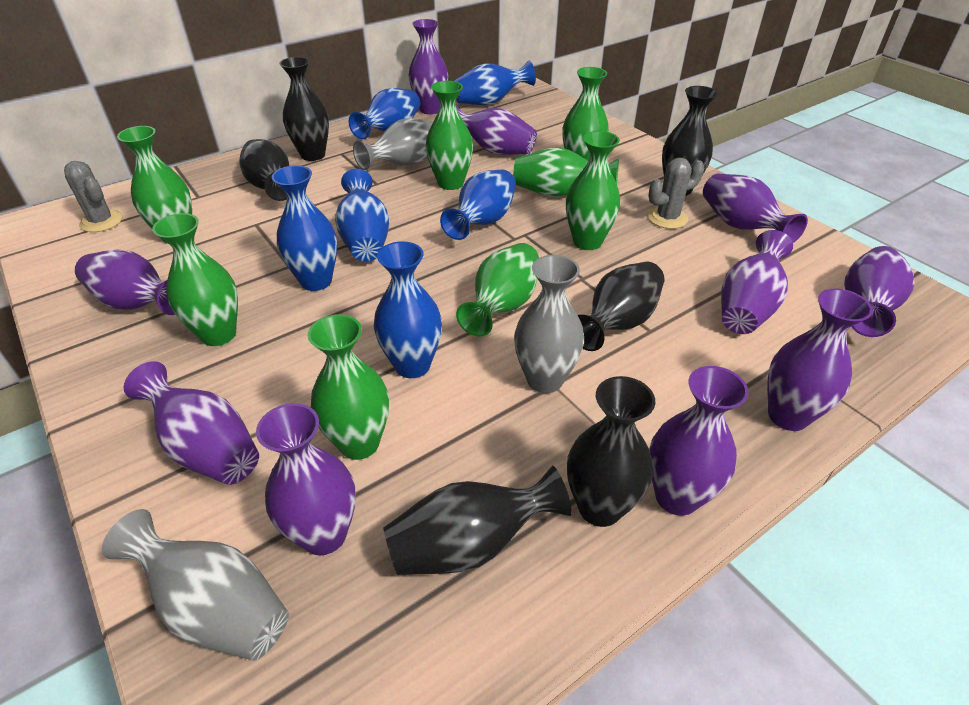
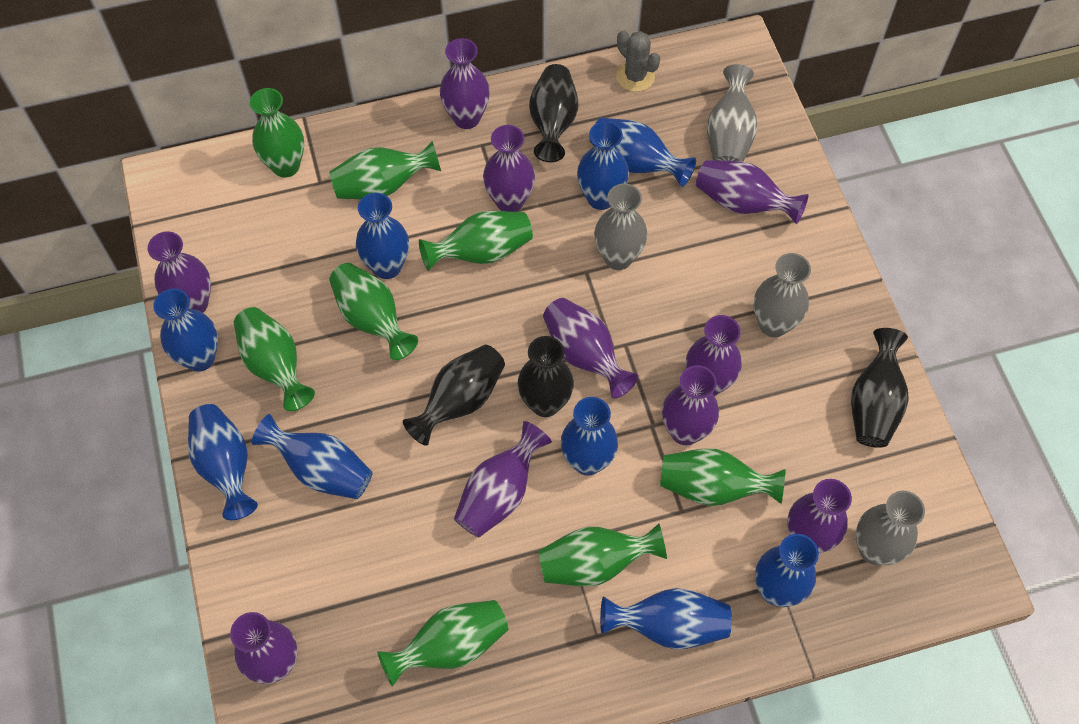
black vase: 6 -> 4
blue vase: 6 -> 9
grey cactus: 2 -> 1
grey vase: 3 -> 4

